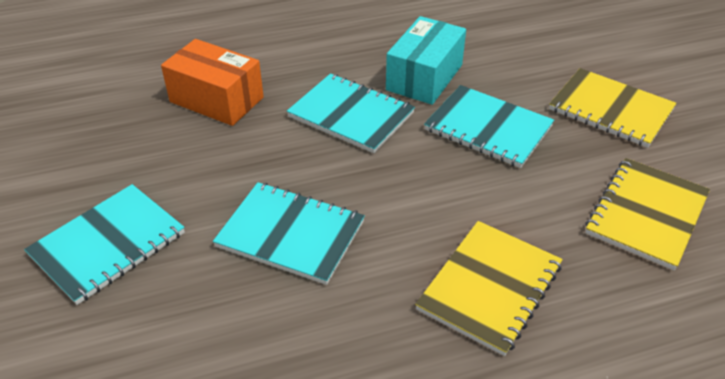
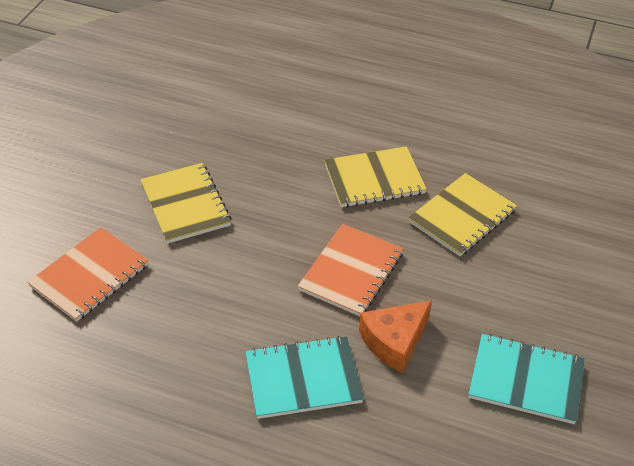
orange box: 1 -> 0
orange cheese: 0 -> 1
orange notebook: 0 -> 2
turquoise box: 1 -> 0
turquoise notebook: 4 -> 2

